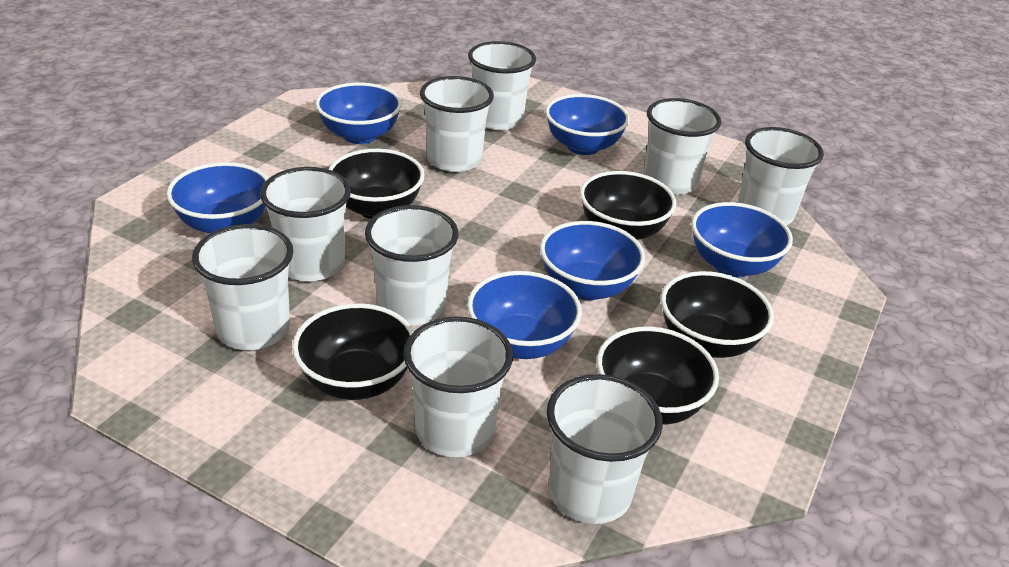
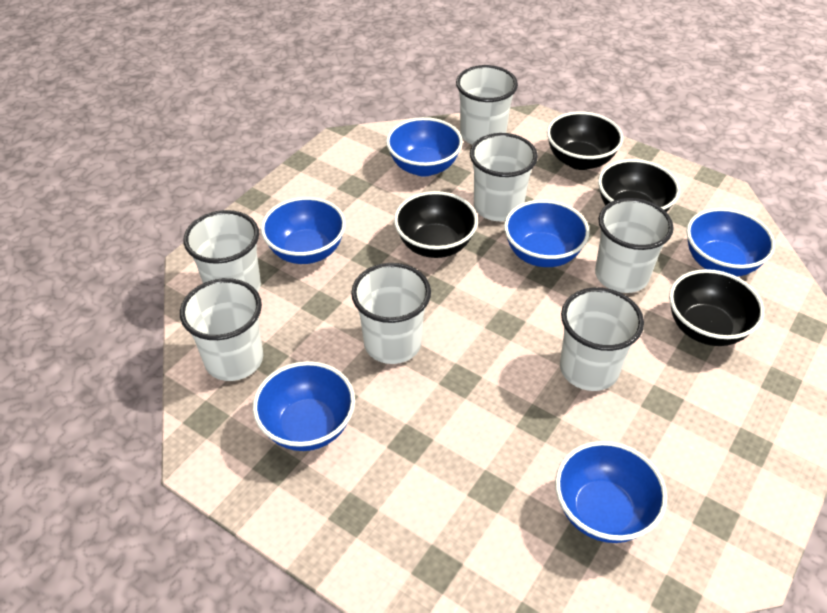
black bowl: 5 -> 4
white cup: 9 -> 7

